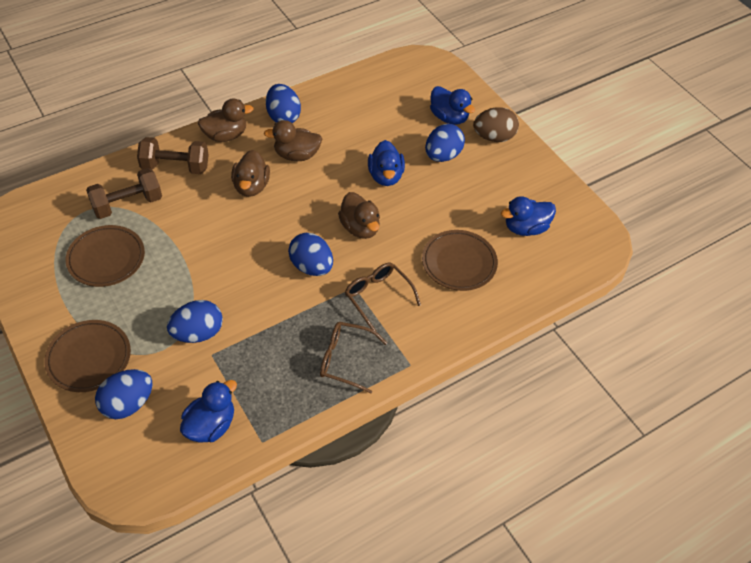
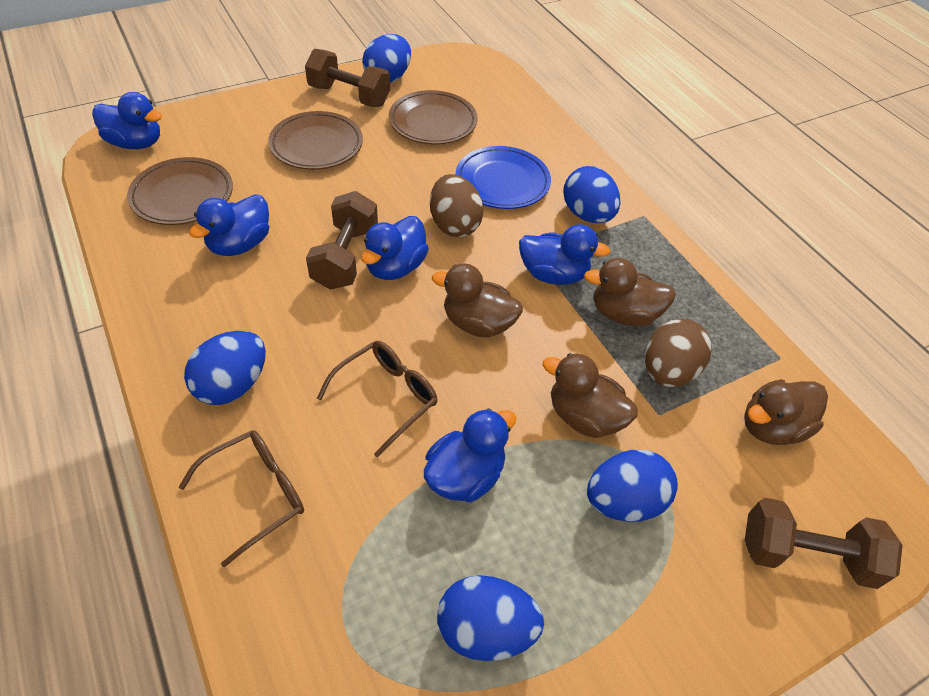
blue duck: 4 -> 5
blue plate: 0 -> 1
brown dumbbell: 2 -> 3
brown egg: 1 -> 2

